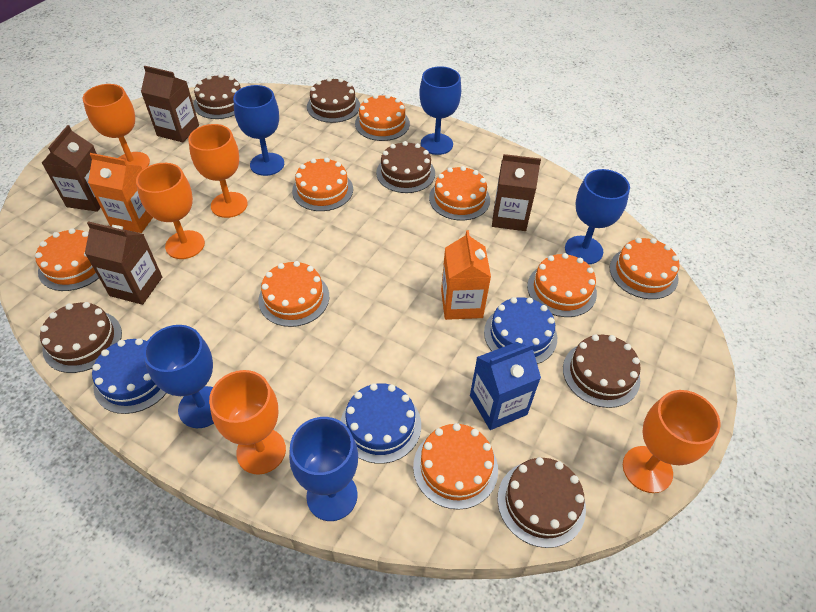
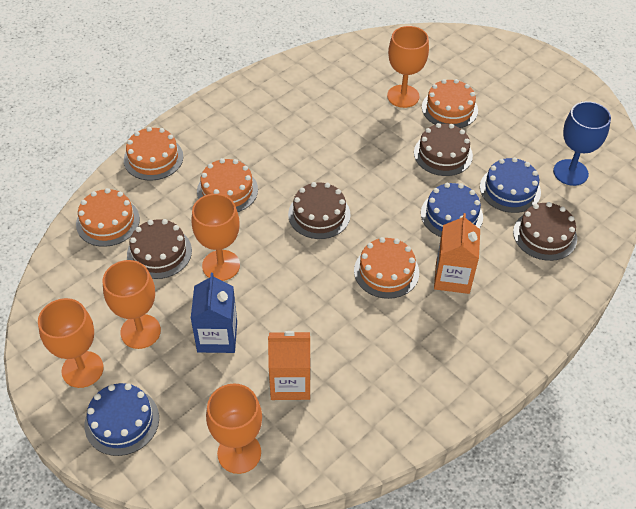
blue goblet: 5 -> 1
brown cake: 6 -> 4
brown carton: 4 -> 0
orange cake: 8 -> 5

